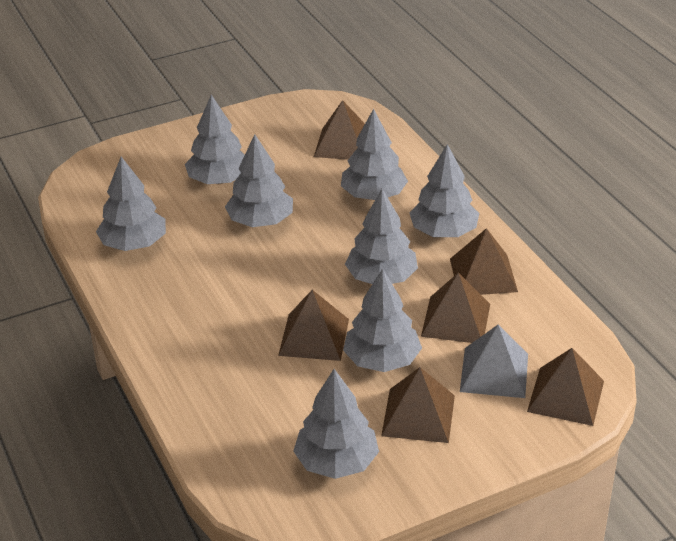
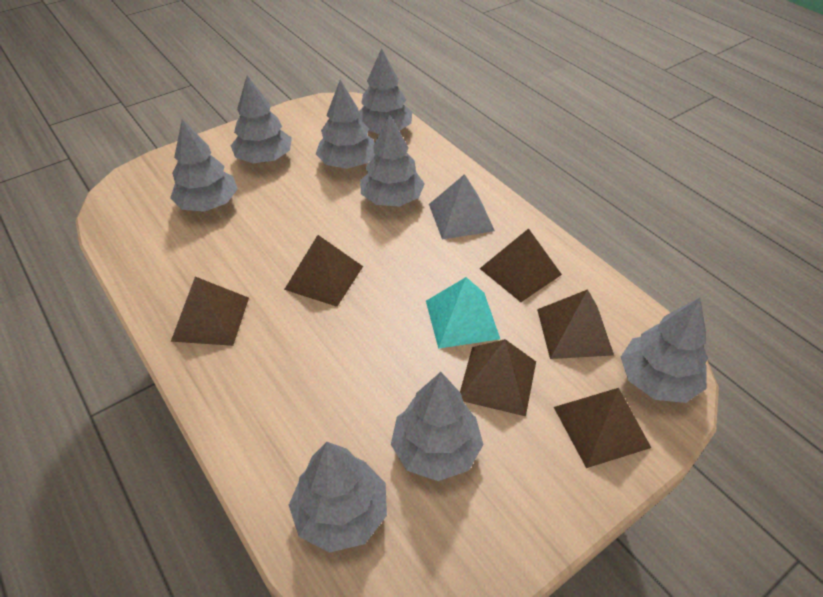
turquoise pyramid: 0 -> 1

